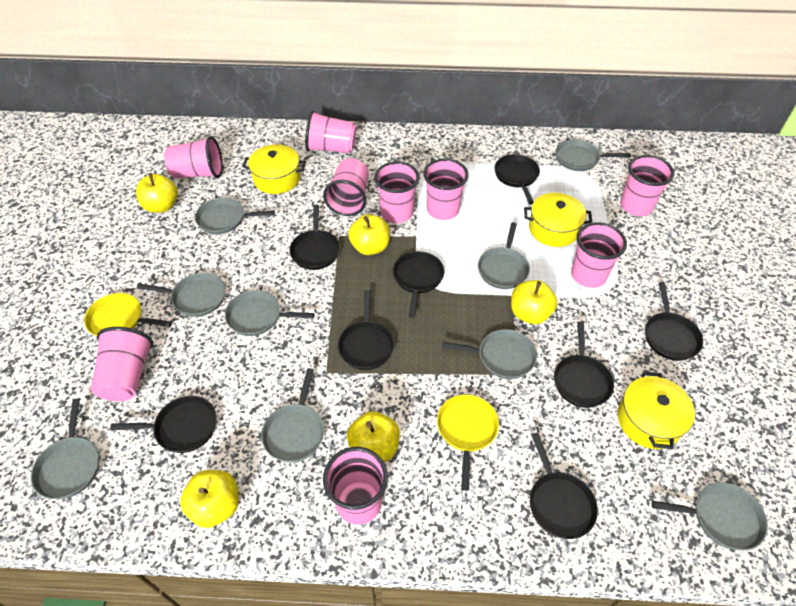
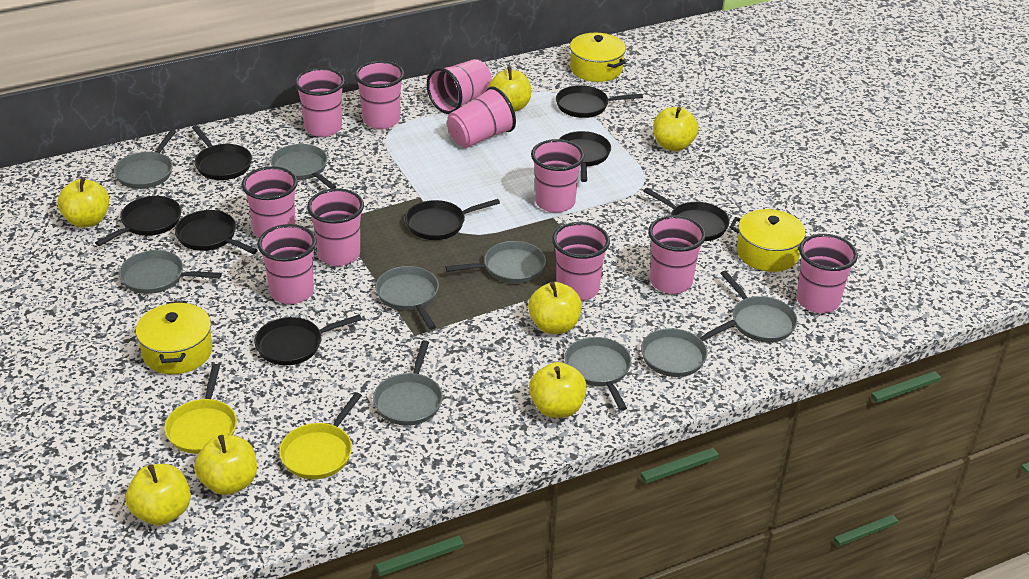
pink cup: 9 -> 11
yellow apple: 5 -> 7

